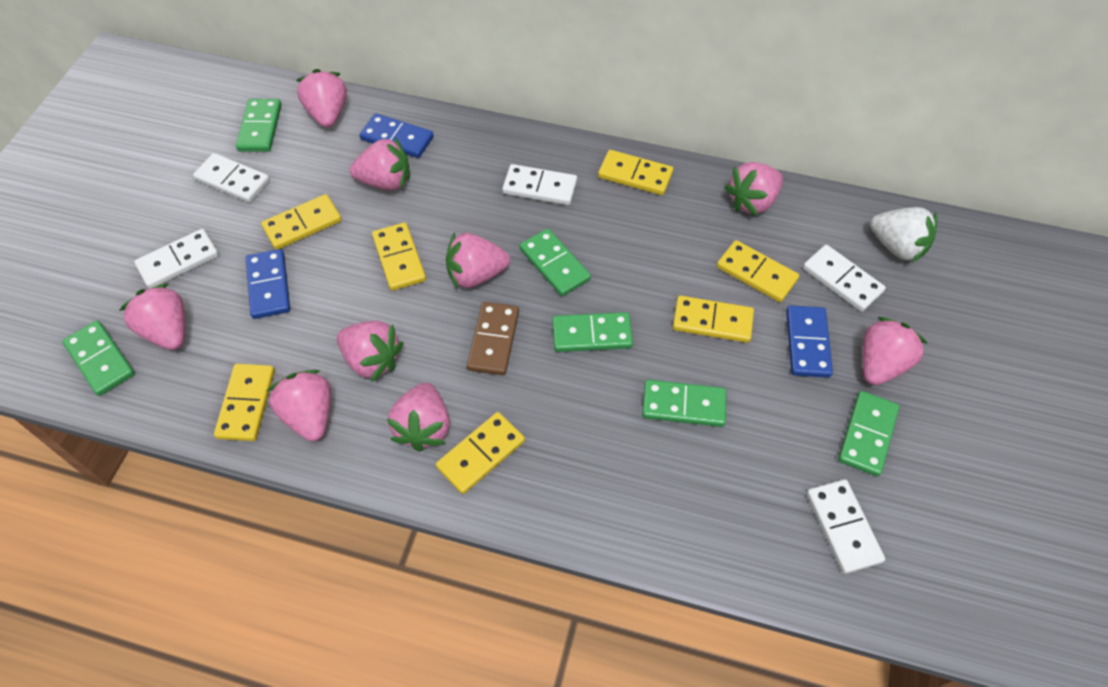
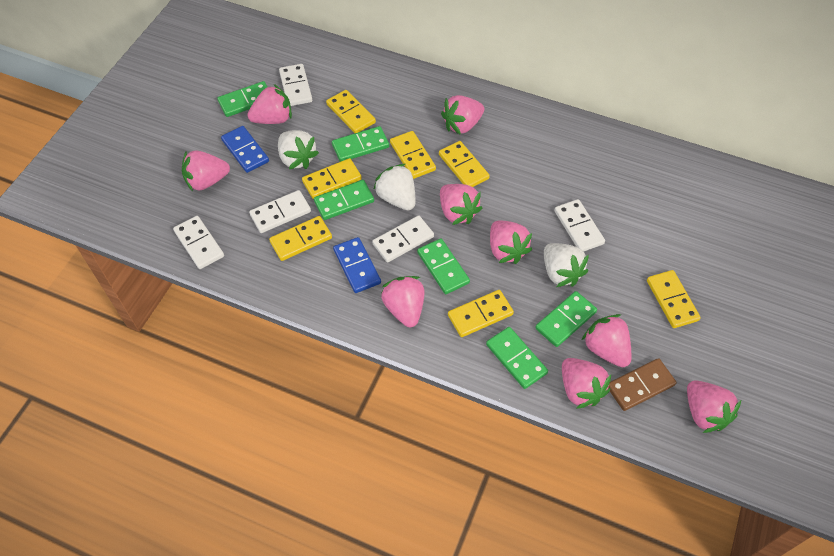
blue domino: 3 -> 2
white strawberry: 1 -> 3

